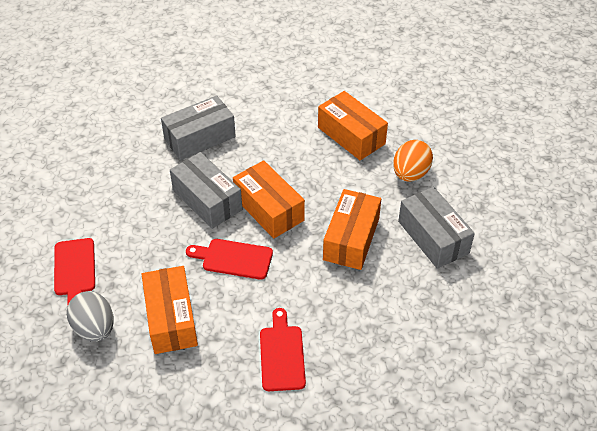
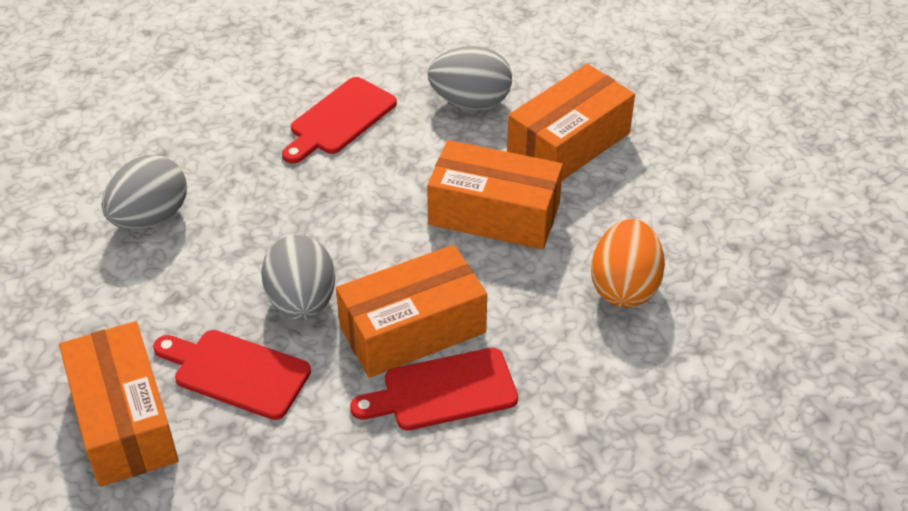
grey box: 3 -> 0
grey egg: 1 -> 3

